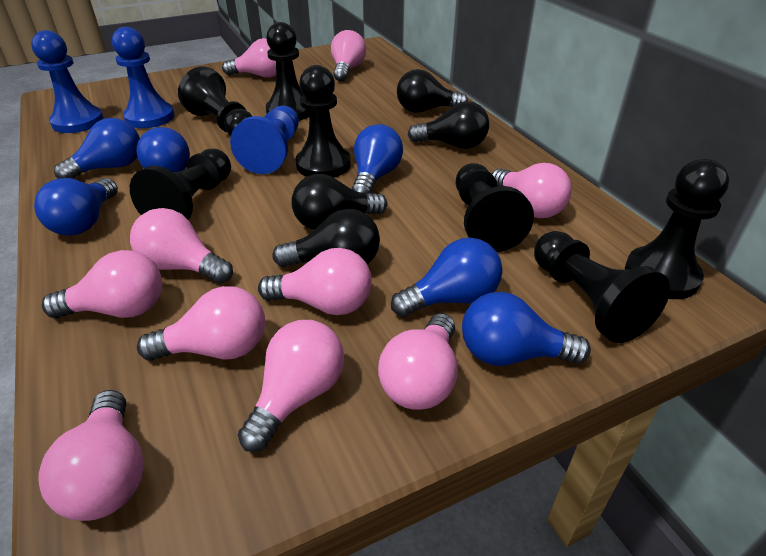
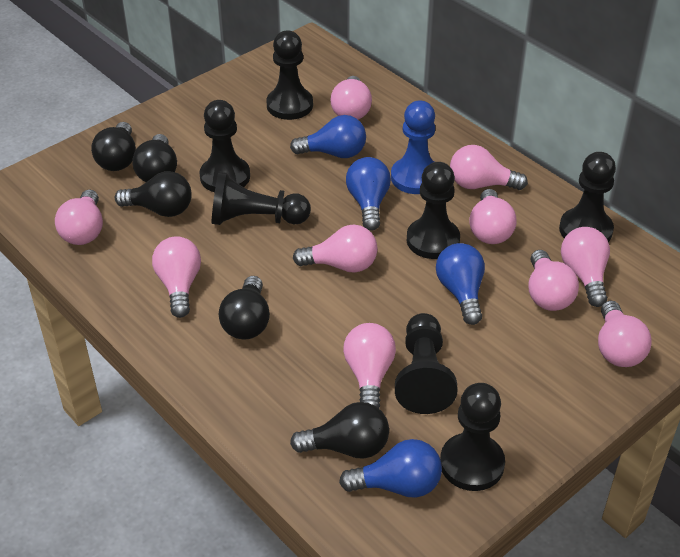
black light bulb: 4 -> 5
blue light bulb: 6 -> 4
blue pawn: 3 -> 1

